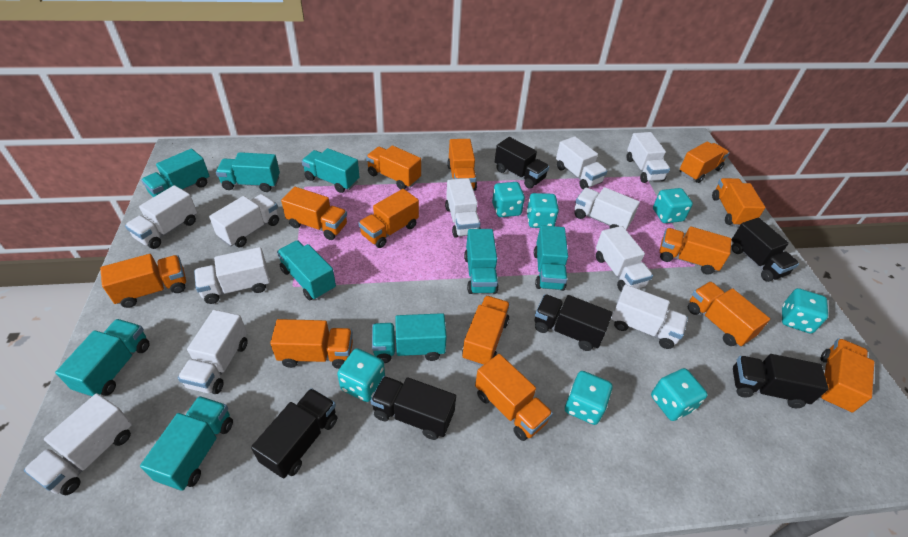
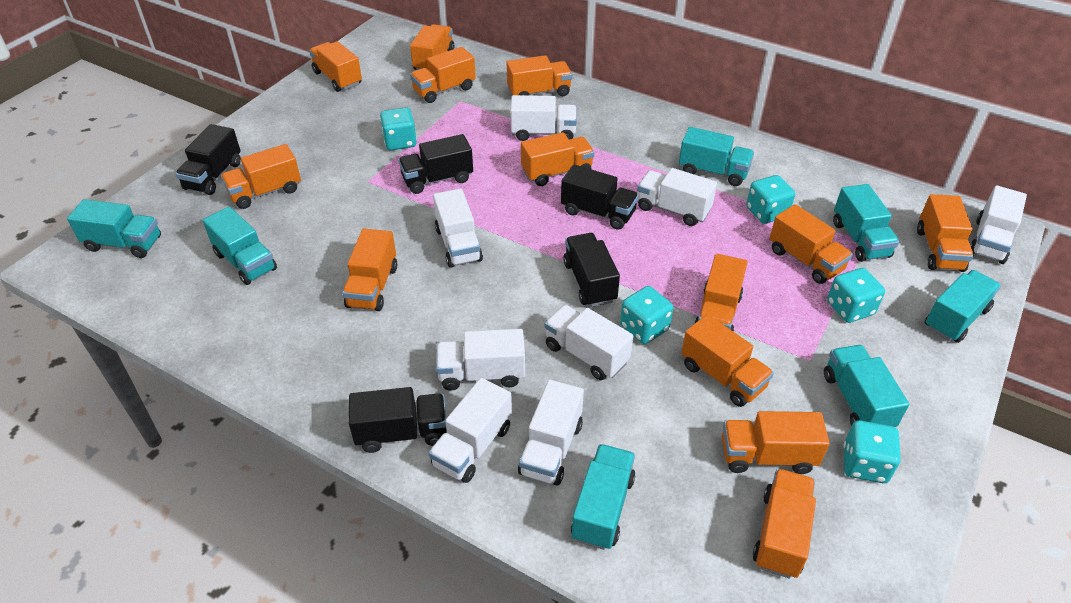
black truck: 6 -> 5
turquoise dice: 7 -> 5
turquoise truck: 9 -> 7
white truck: 11 -> 8

